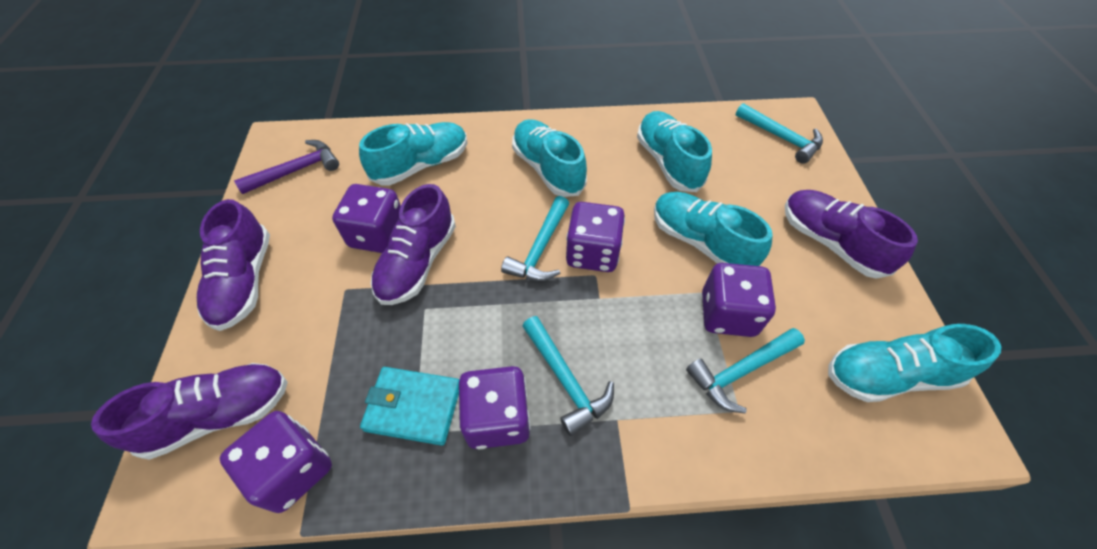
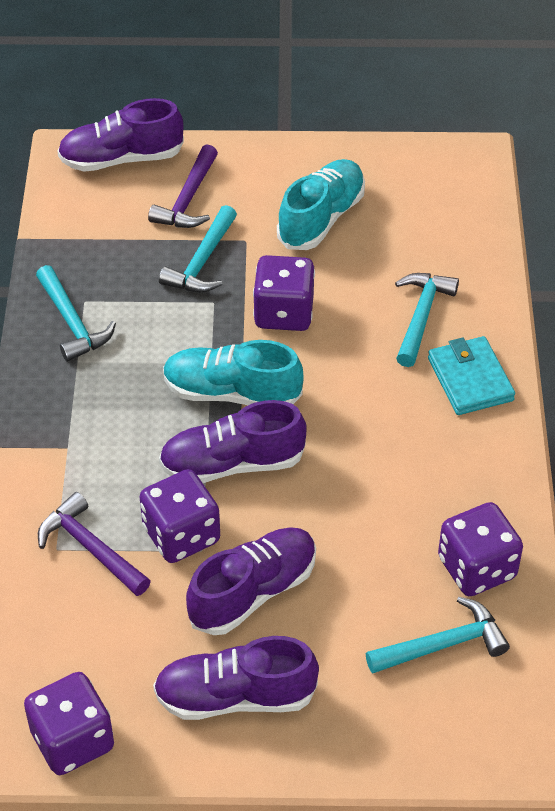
purple dice: 5 -> 4
purple hammer: 1 -> 2
turquoise shoe: 5 -> 2

